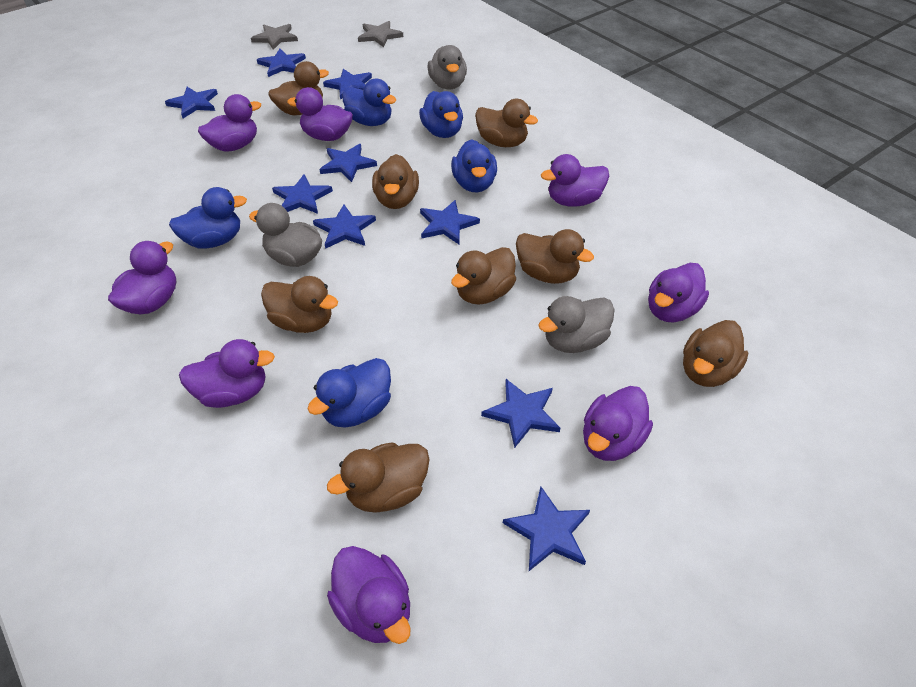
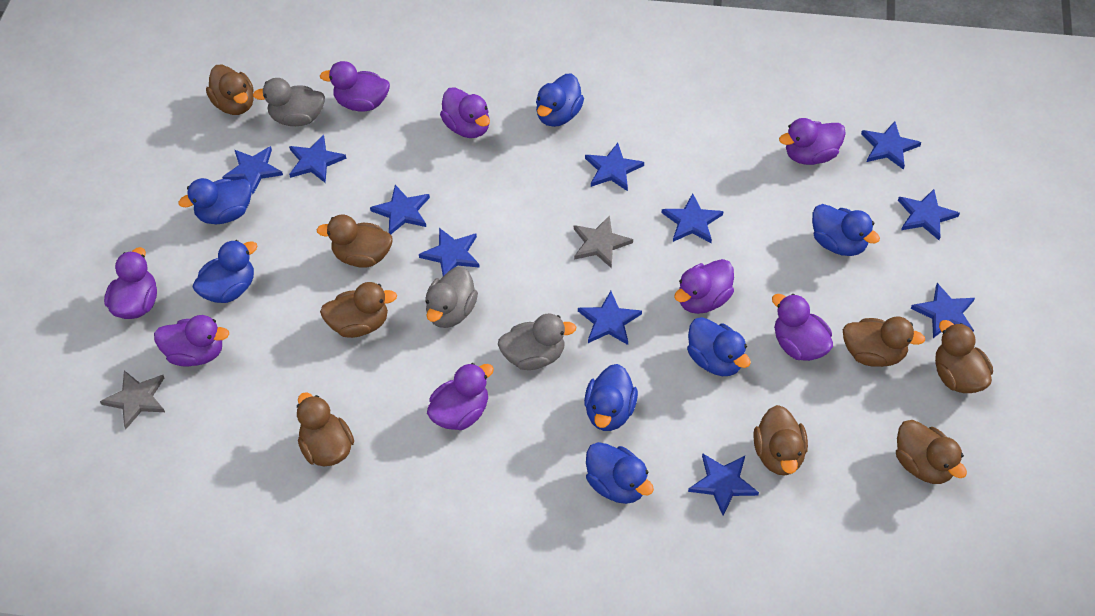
blue duck: 5 -> 7
blue star: 9 -> 11

